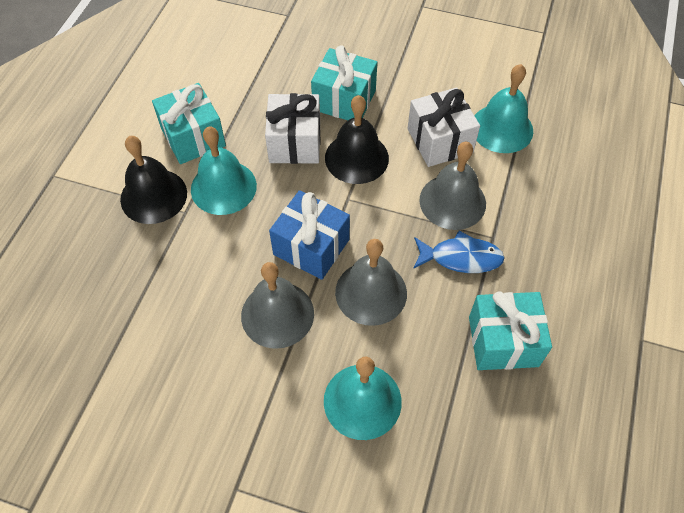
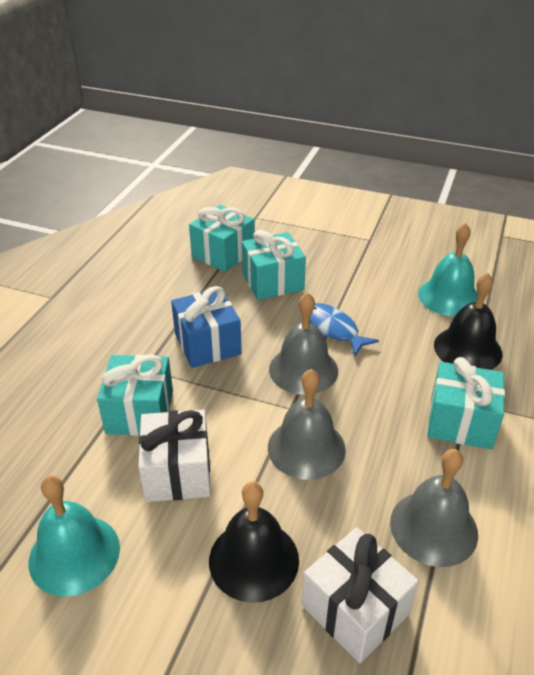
turquoise bell: 3 -> 2
turquoise gift: 3 -> 4

